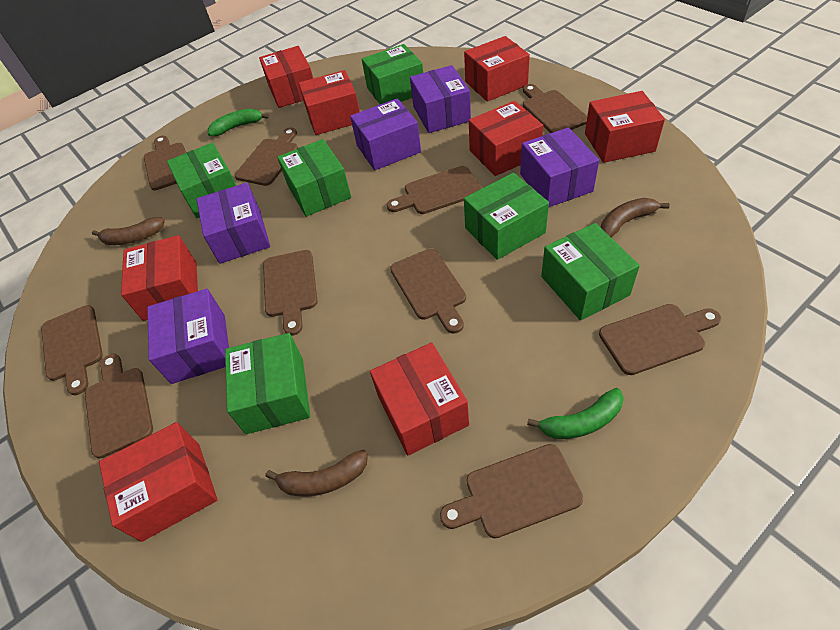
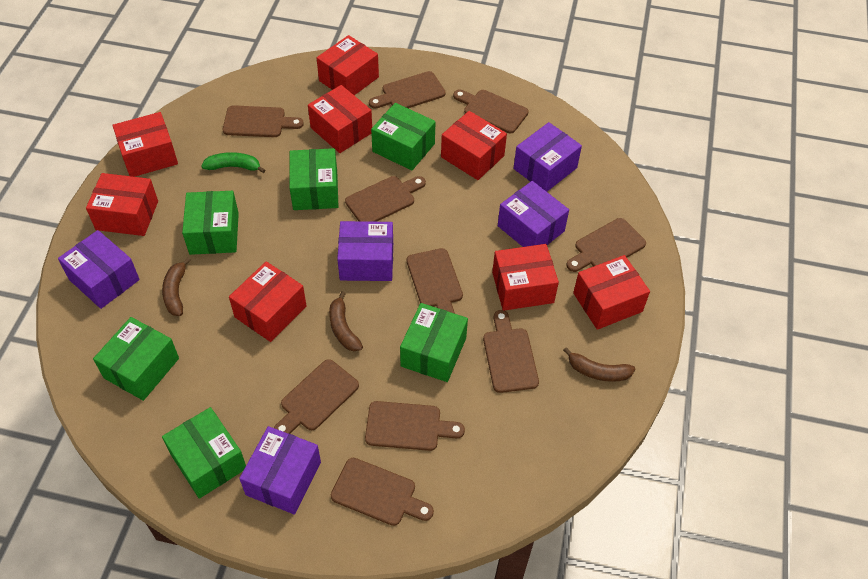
green banana: 2 -> 1

